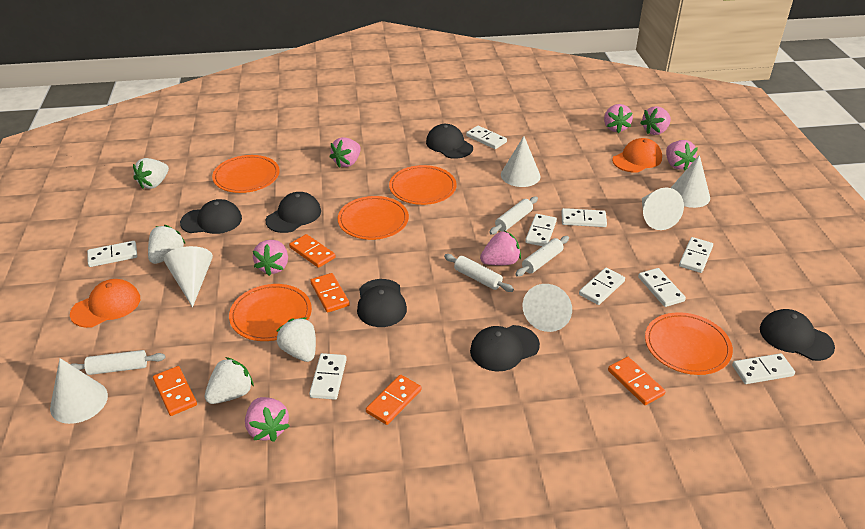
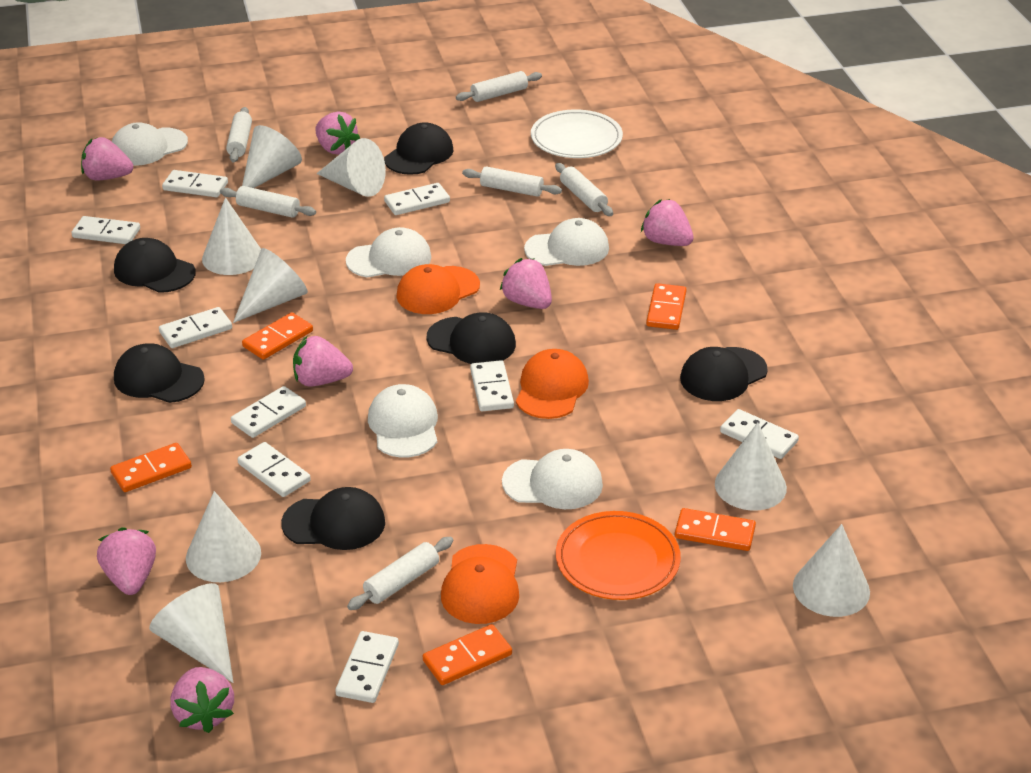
orange cap: 2 -> 3
orange plate: 5 -> 1
white cap: 0 -> 5
white cone: 6 -> 8
white plate: 0 -> 1
white rolling pin: 4 -> 6
white strawberry: 4 -> 0

